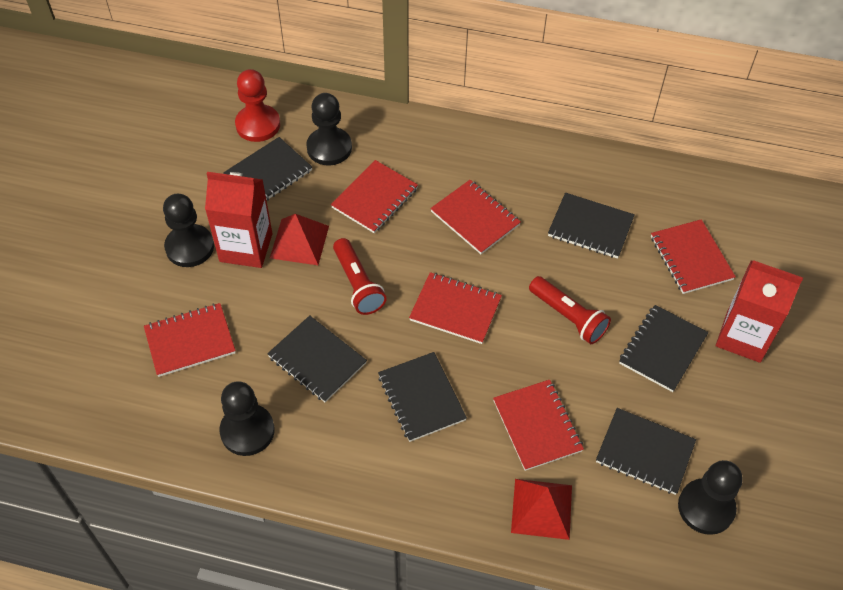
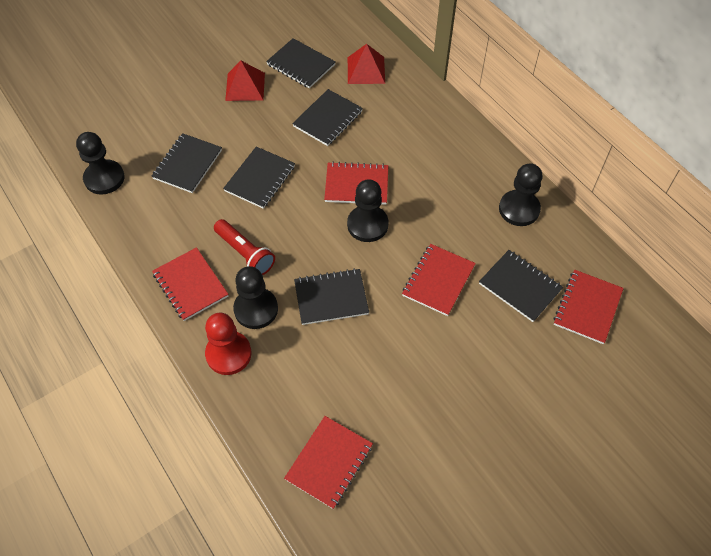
red carton: 2 -> 0
red flashlight: 2 -> 1
red notebook: 6 -> 5

